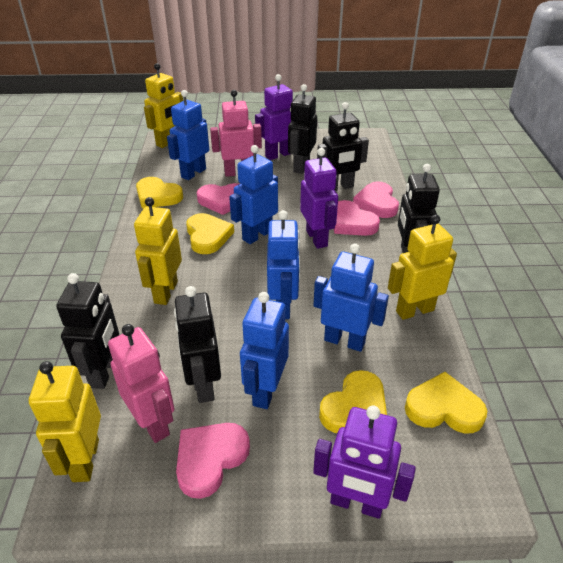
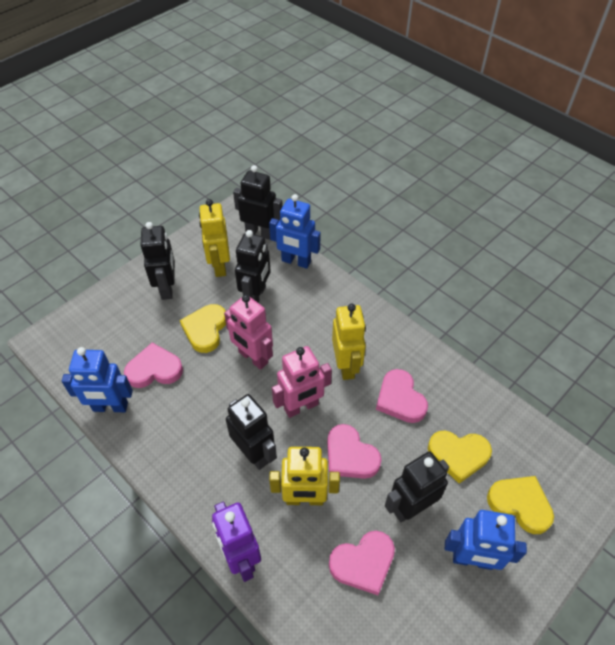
blue robot: 5 -> 3
purple robot: 3 -> 1
yellow heart: 4 -> 3
yellow robot: 4 -> 3

